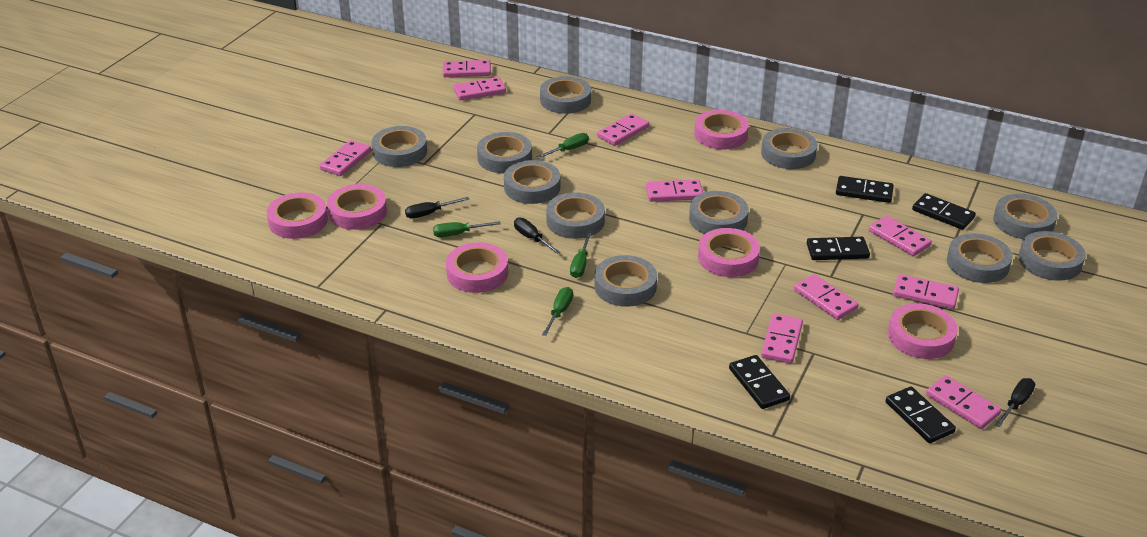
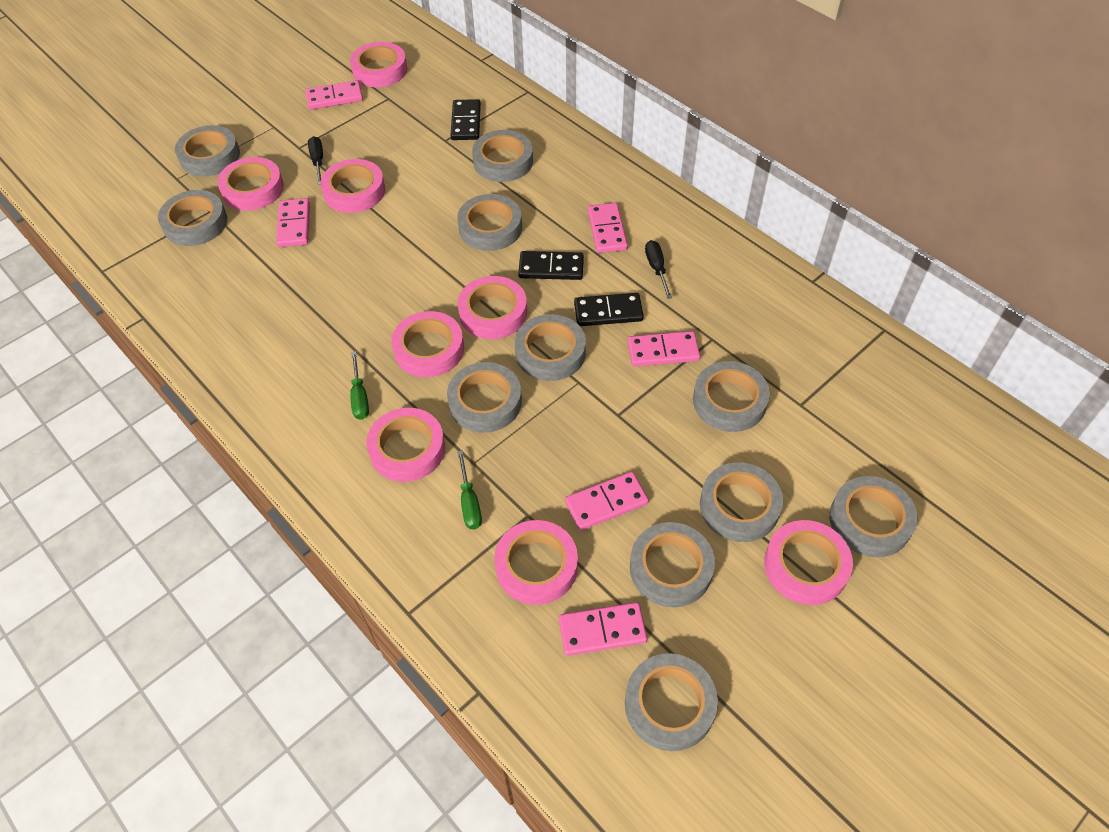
black domino: 5 -> 3
black screwdriver: 3 -> 2
green screwdriver: 4 -> 2
pink domino: 10 -> 6
pink tape: 6 -> 8

